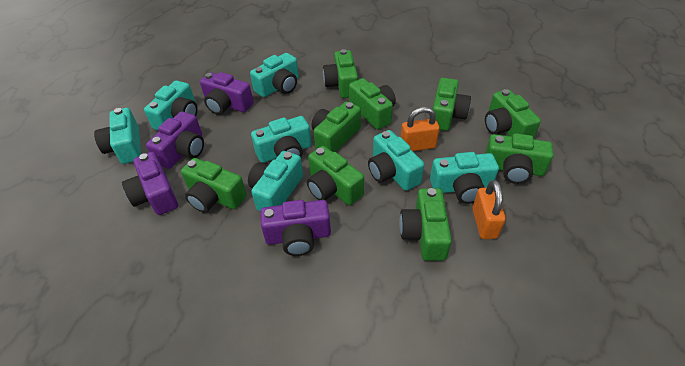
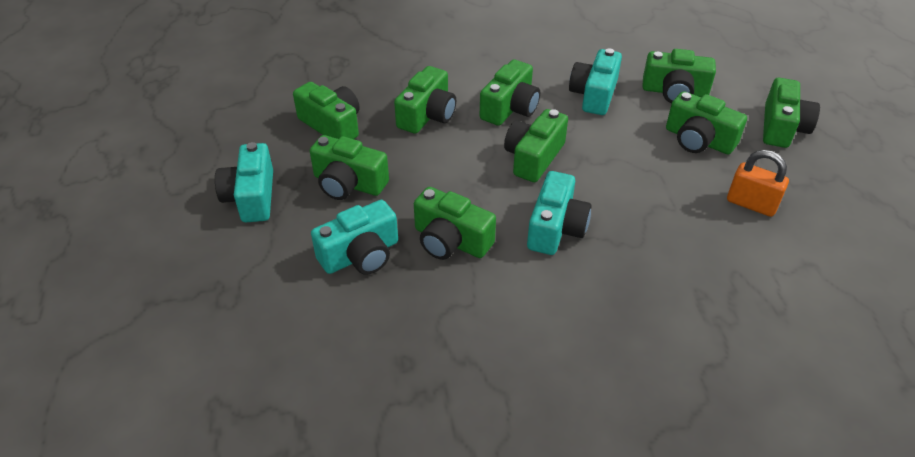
orange padlock: 2 -> 1
purple camera: 4 -> 0
turquoise camera: 7 -> 4

